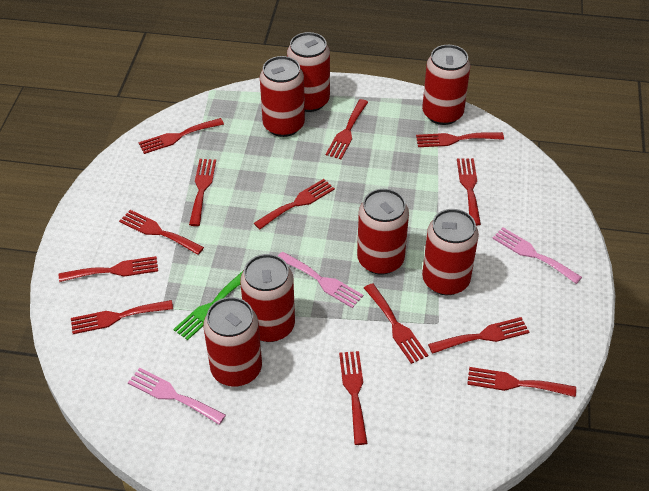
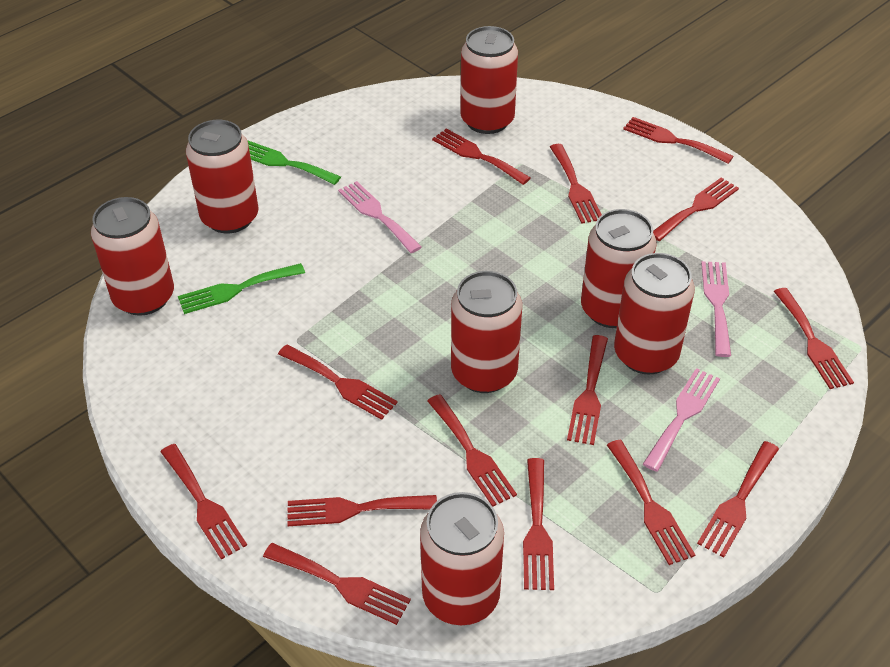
green fork: 1 -> 2
red fork: 13 -> 14

